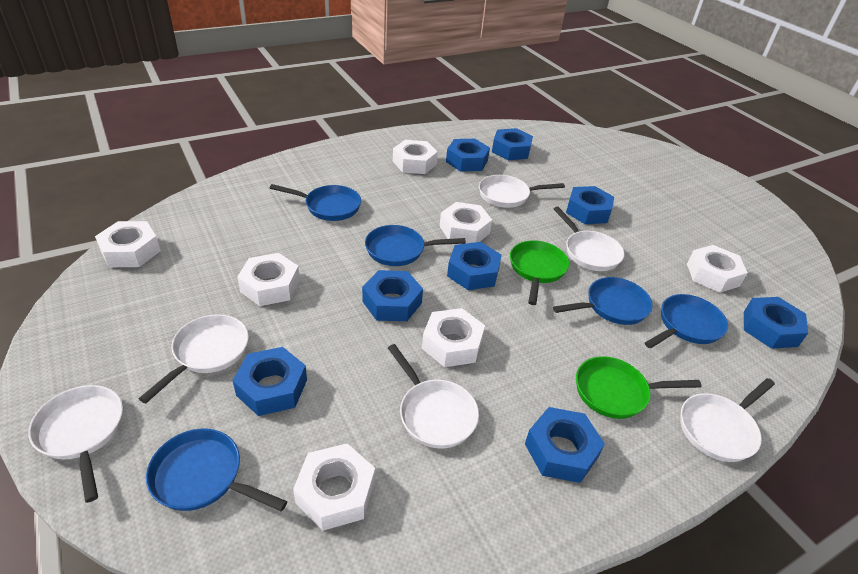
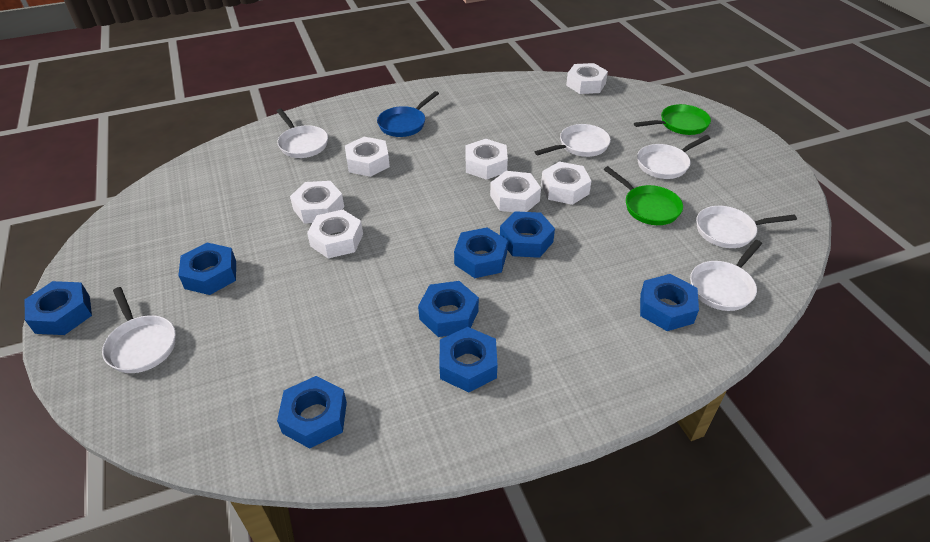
blue pan: 5 -> 1

